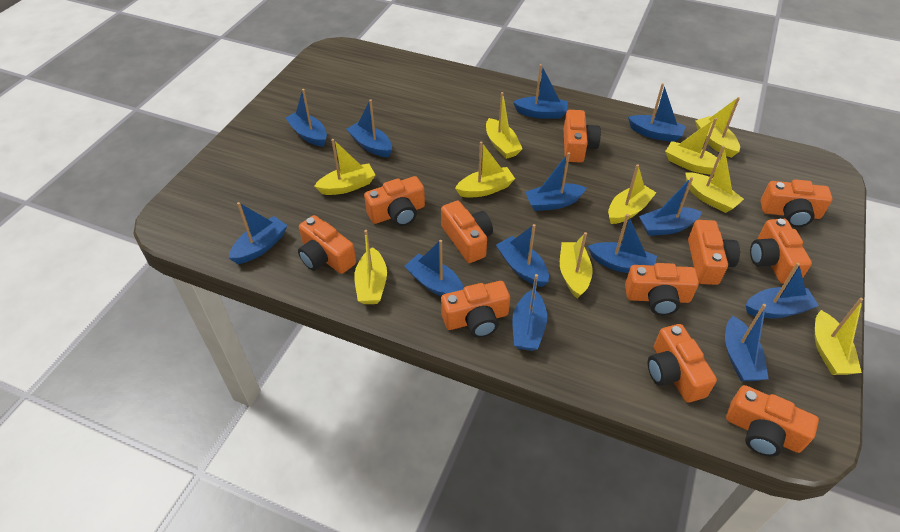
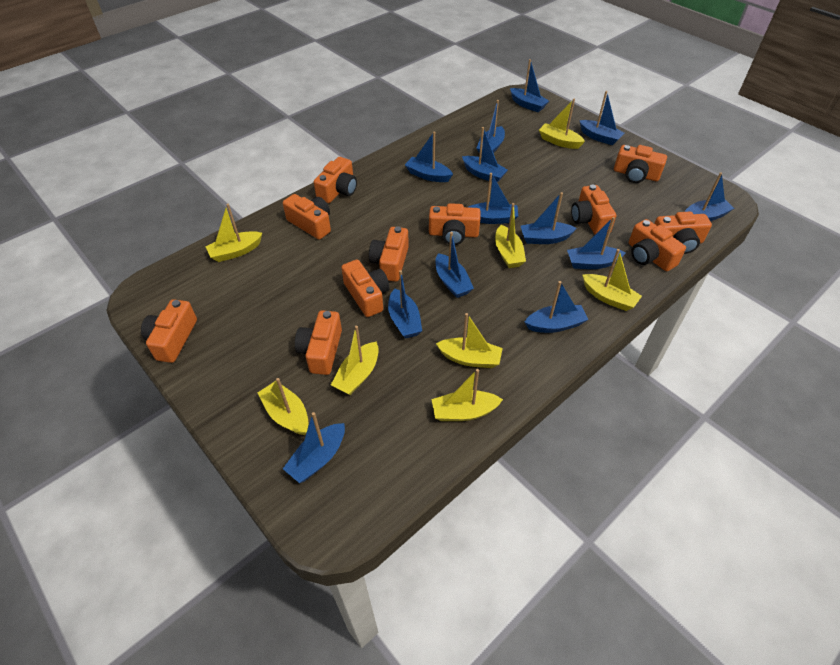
yellow boat: 10 -> 8

